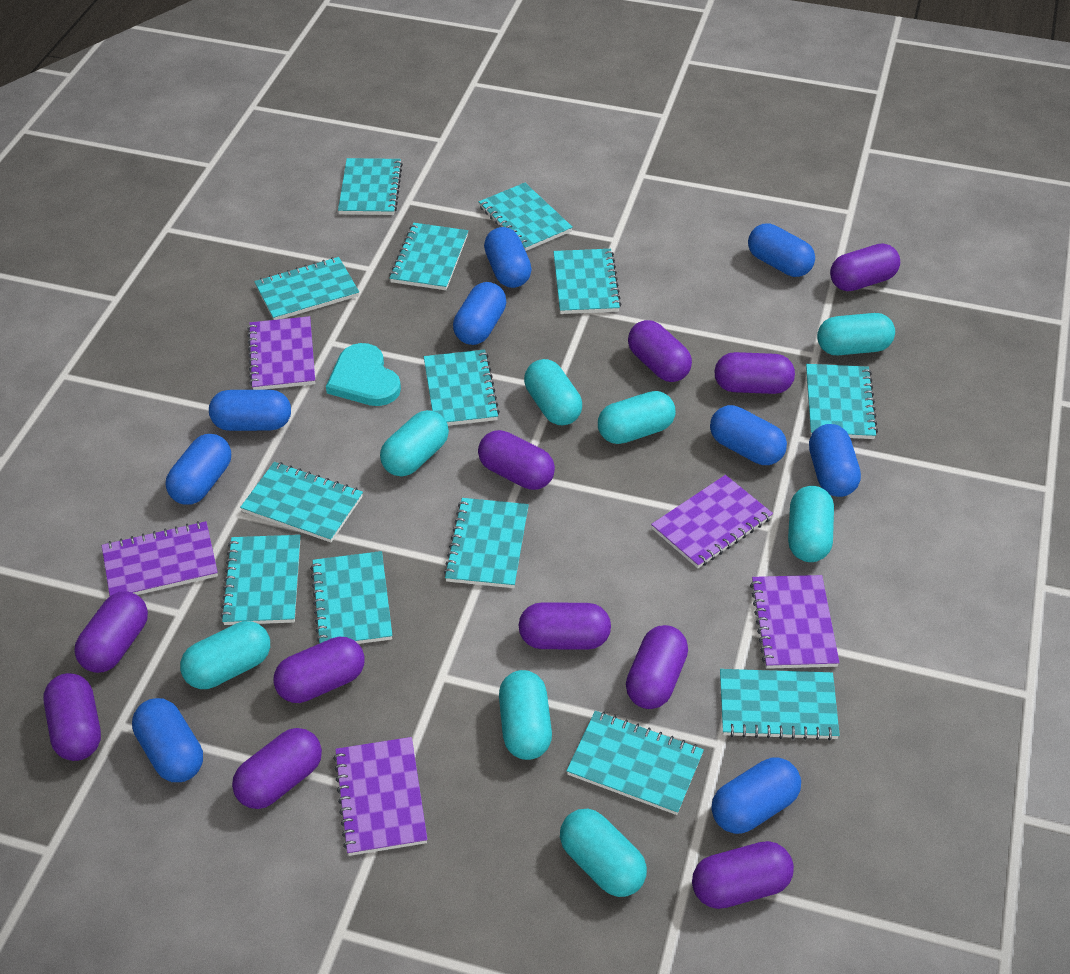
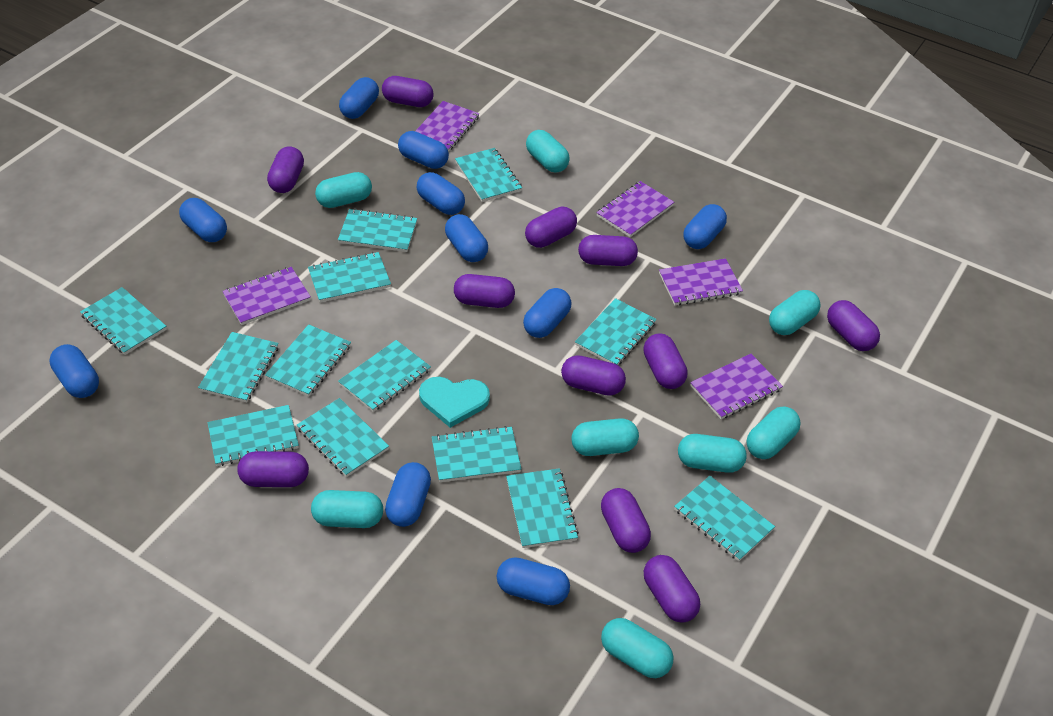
blue capsule: 9 -> 10

